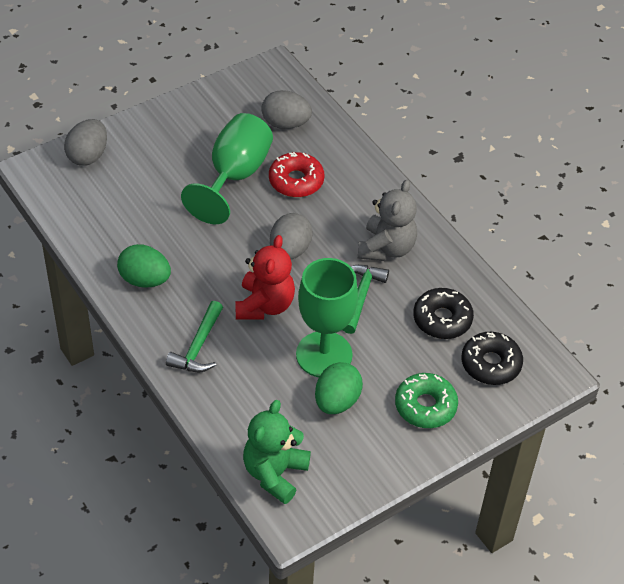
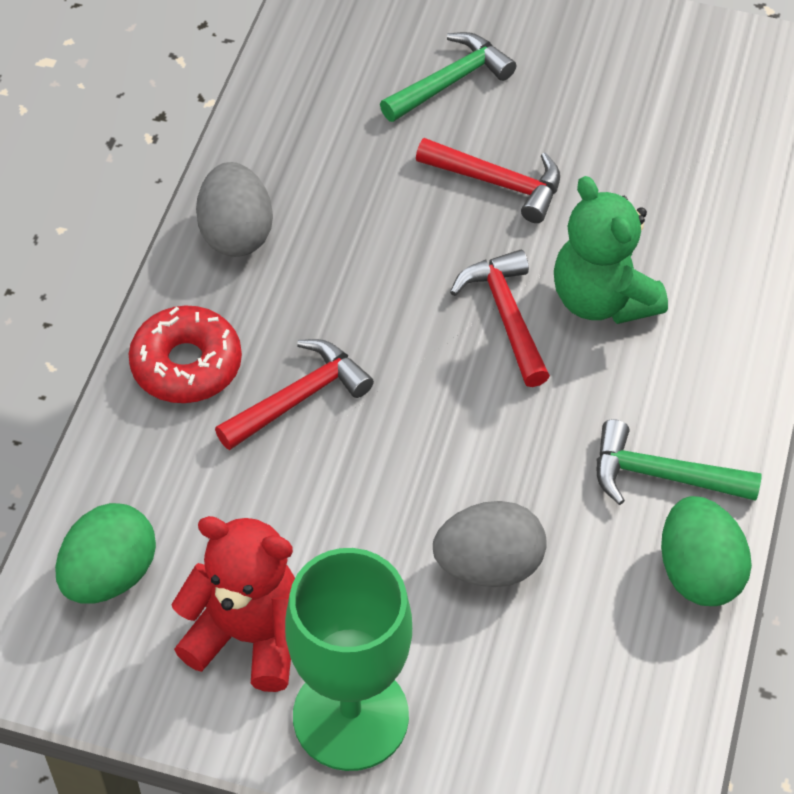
black donut: 2 -> 0
green donut: 1 -> 0
green goblet: 2 -> 1
grey egg: 3 -> 2
grey teddy bear: 1 -> 0
red hammer: 0 -> 3

